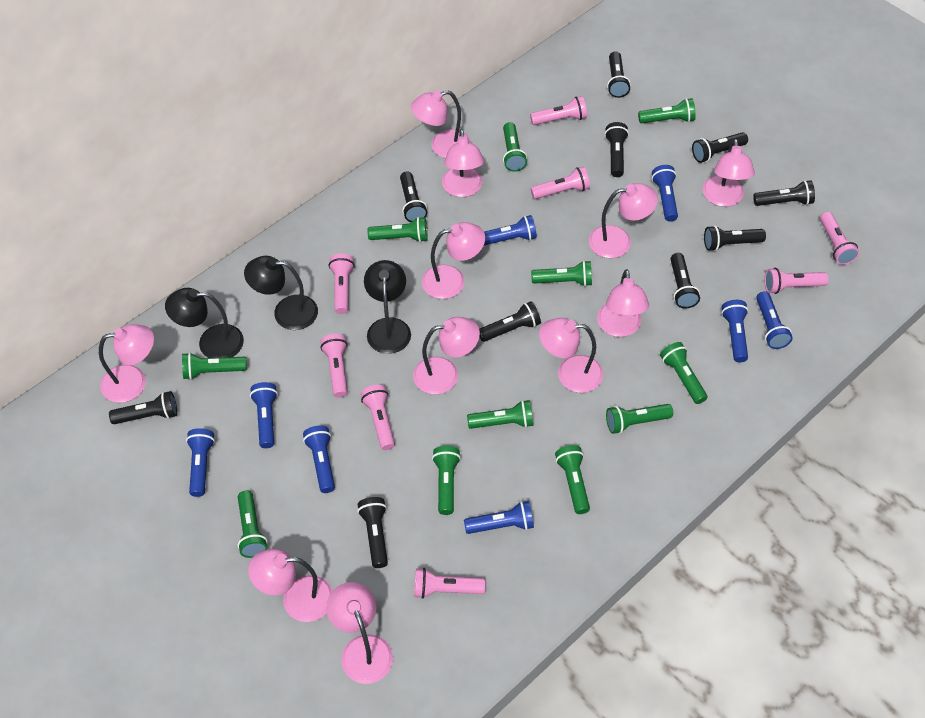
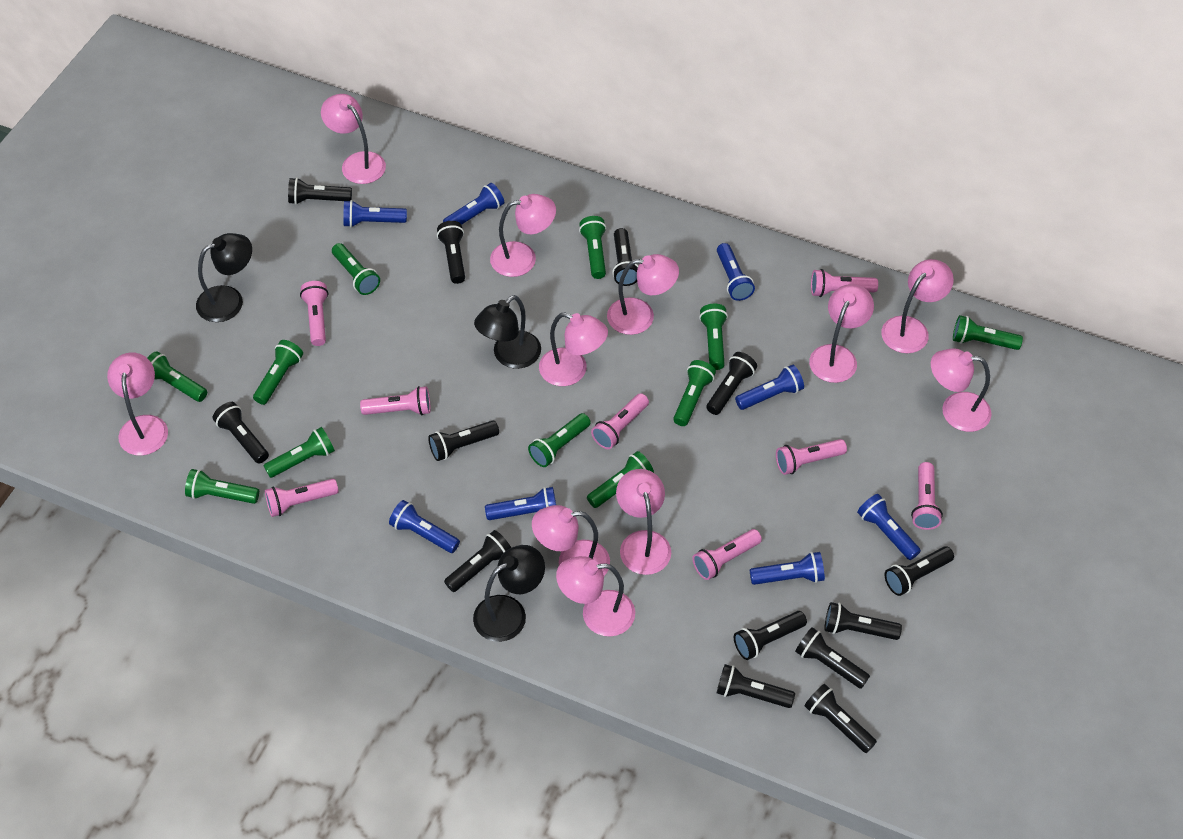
black flashlight: 10 -> 13

